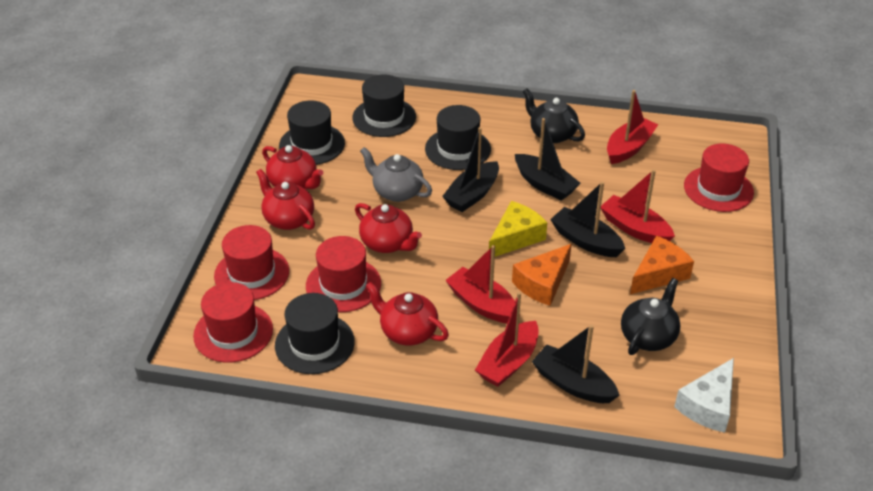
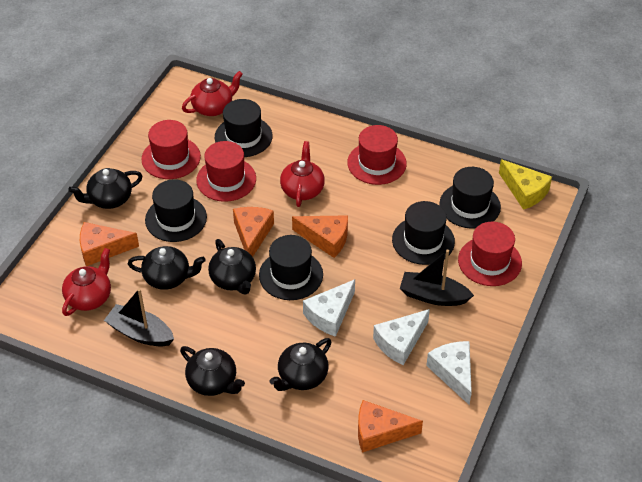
black boat: 4 -> 2
black hat: 4 -> 5
black teapot: 2 -> 5
grey teapot: 1 -> 0
orange cheese: 2 -> 4
red boat: 4 -> 0
red teapot: 4 -> 3
white cheese: 1 -> 3

